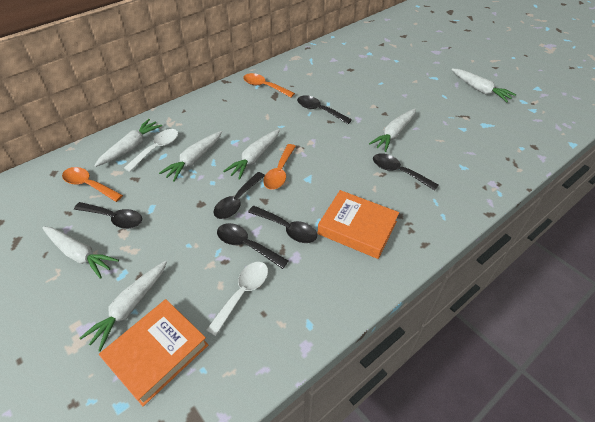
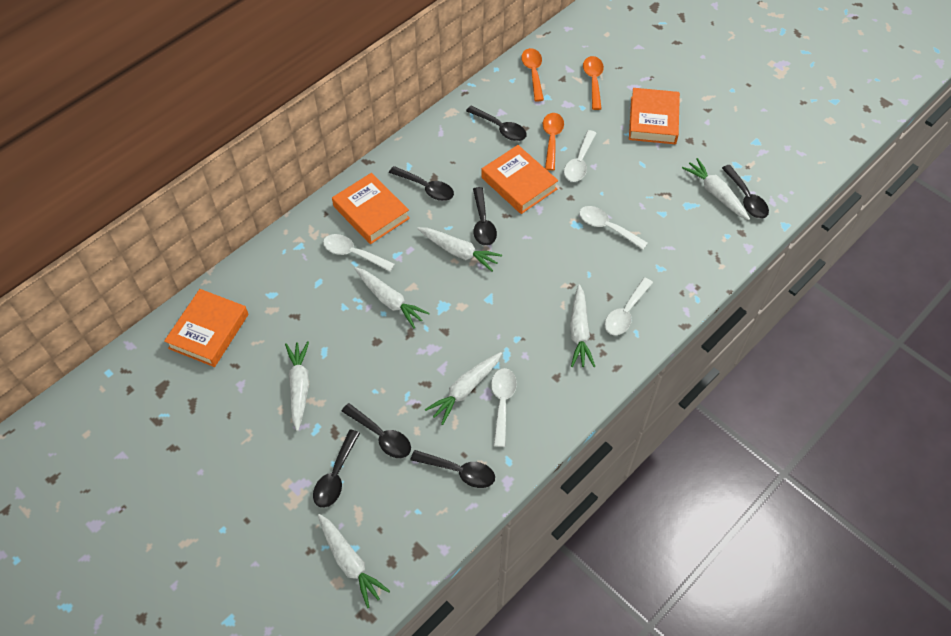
black spoon: 6 -> 7
orange book: 2 -> 4
white spoon: 2 -> 5

